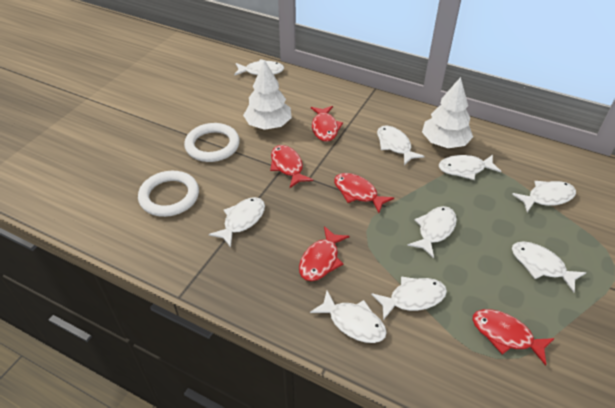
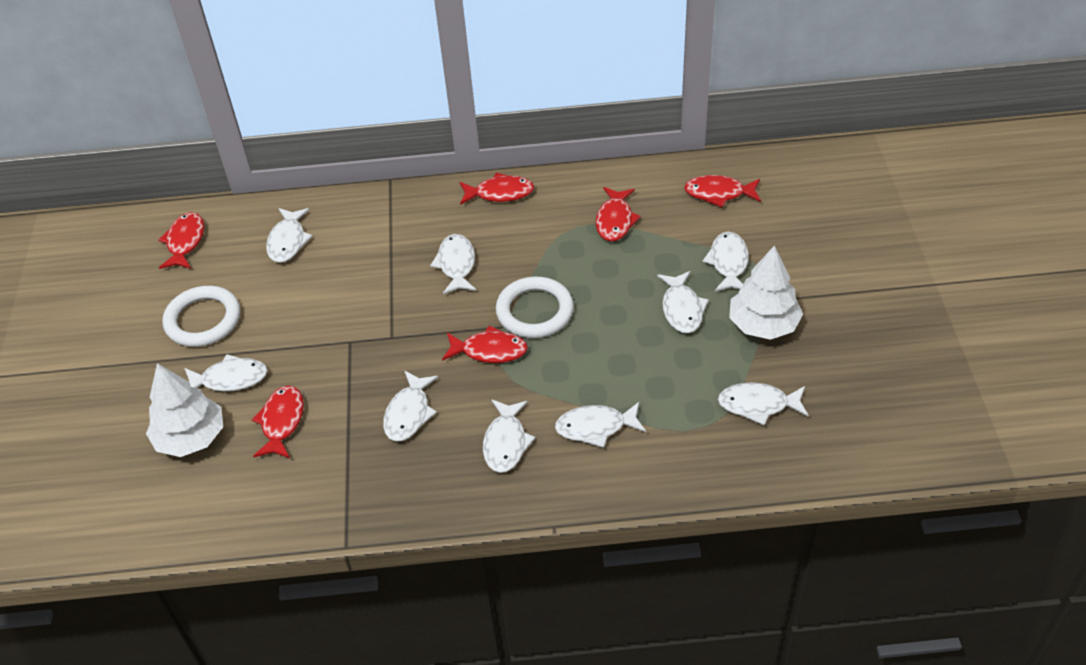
red fish: 5 -> 6

